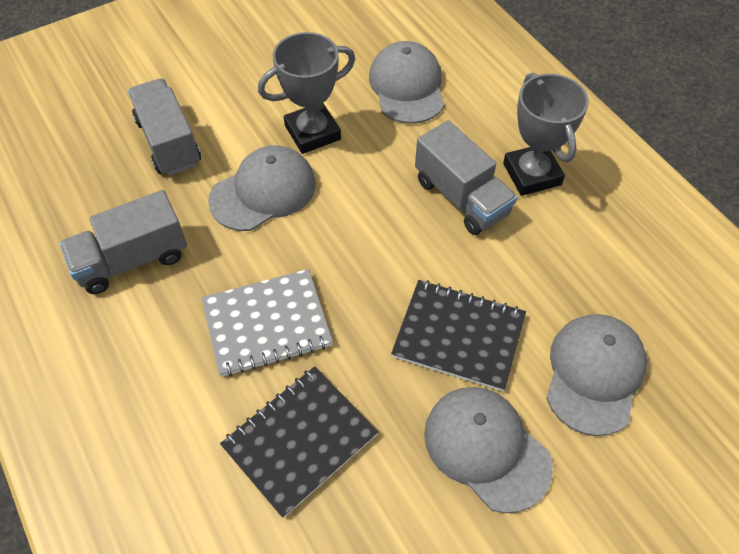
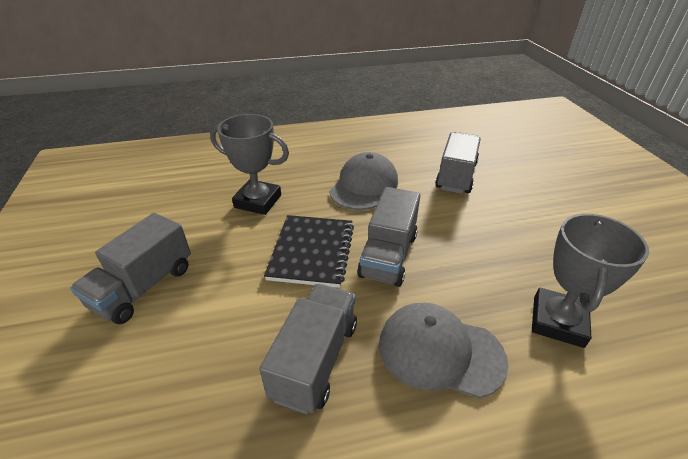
black notebook: 2 -> 1
grey cap: 4 -> 2
grey notebook: 1 -> 0
grey truck: 3 -> 4

